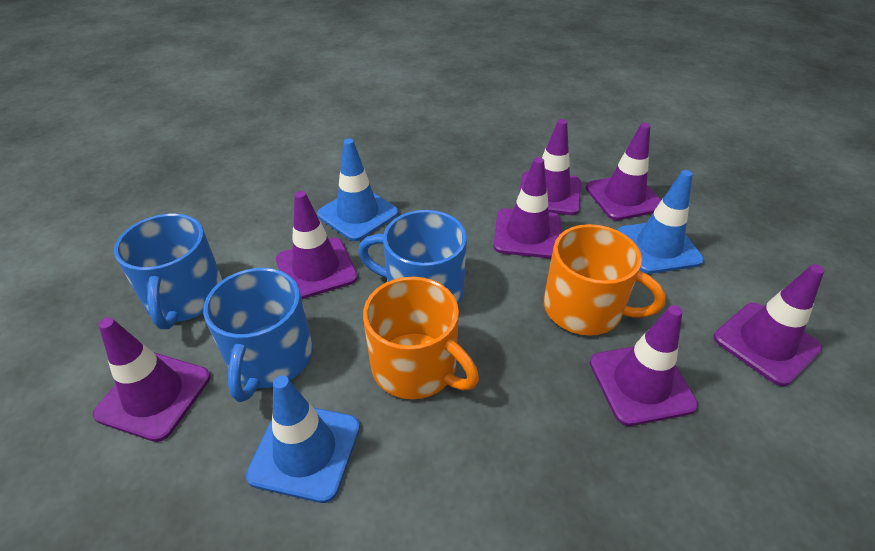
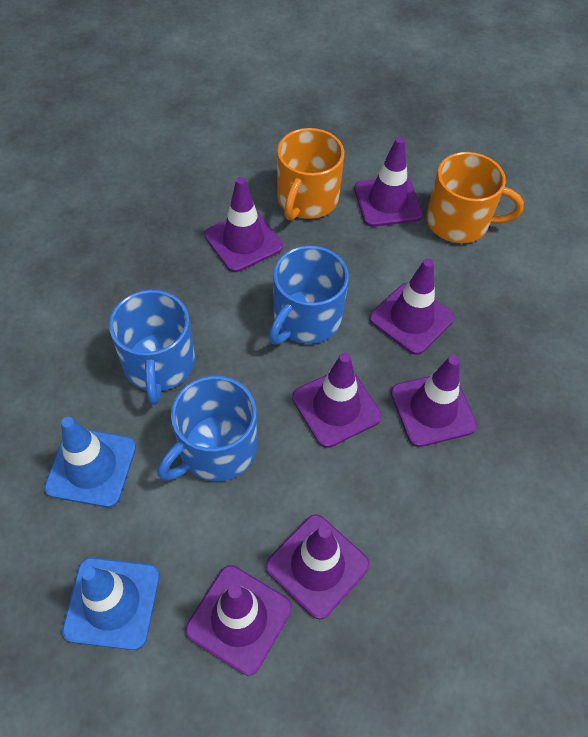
blue traffic cone: 3 -> 2

